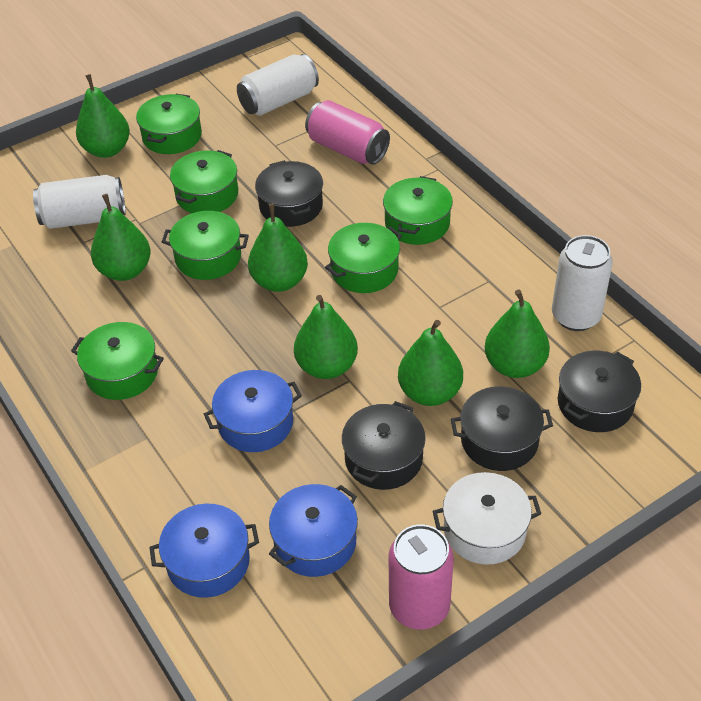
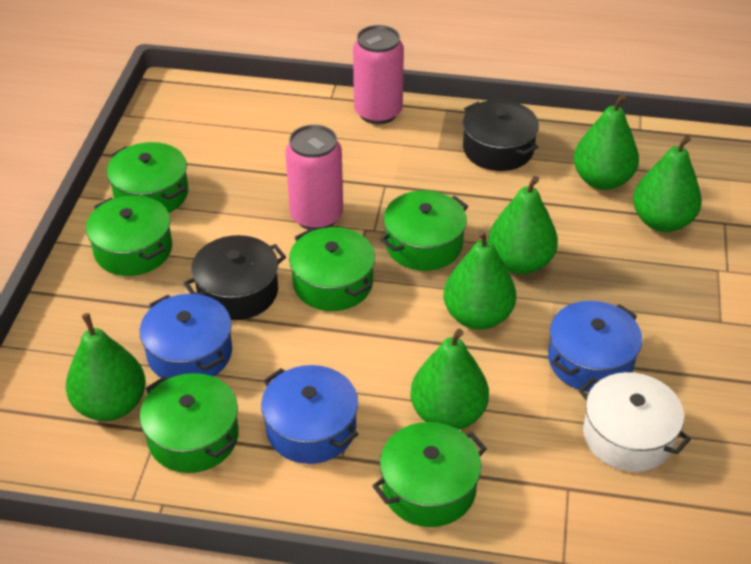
black pot: 4 -> 2
white can: 3 -> 0

